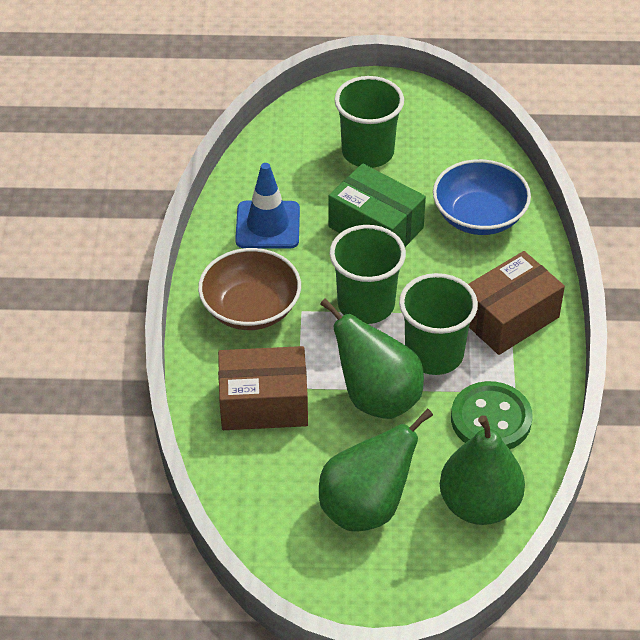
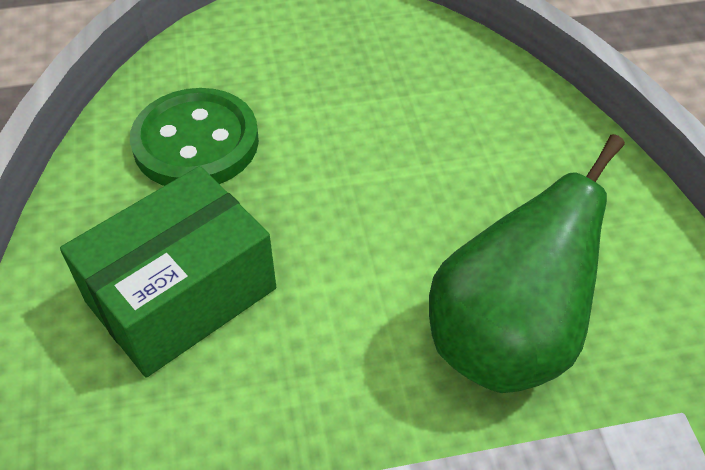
blue bowl: 1 -> 0
blue traffic cone: 1 -> 0
brown bowl: 1 -> 0
brown box: 2 -> 0
green cup: 3 -> 0
green pear: 3 -> 1

